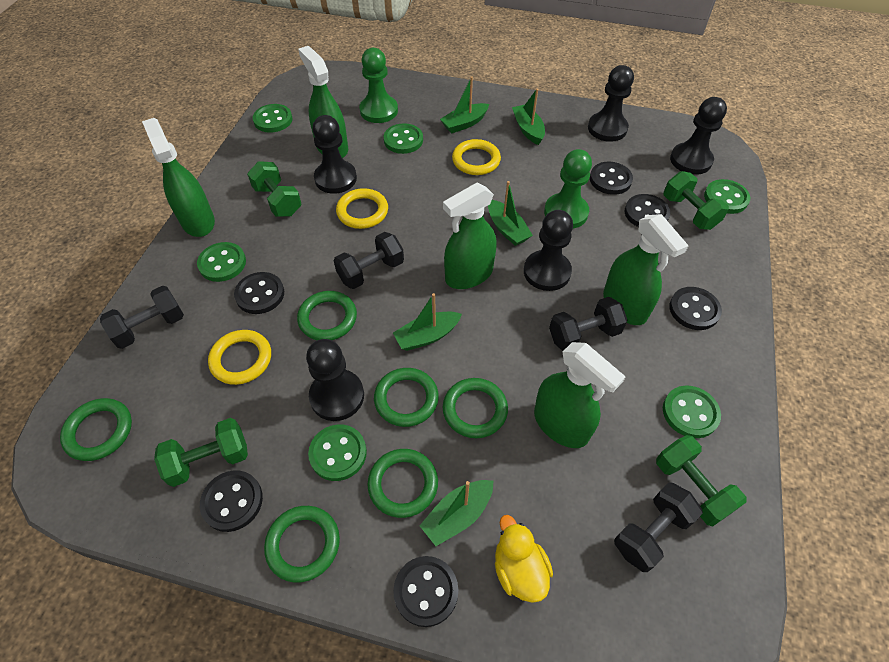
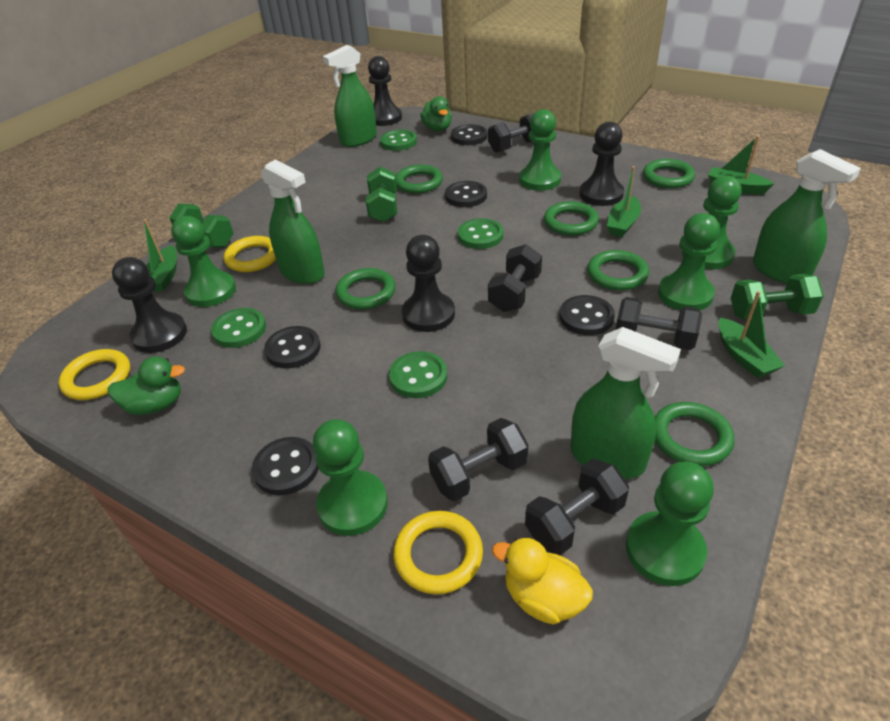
black button: 6 -> 5
black dumbbell: 4 -> 5
black pawn: 5 -> 4
green boat: 5 -> 4
green button: 6 -> 4
green duck: 0 -> 2
green dumbbell: 4 -> 3
green pawn: 2 -> 6
green spray bottle: 5 -> 4

